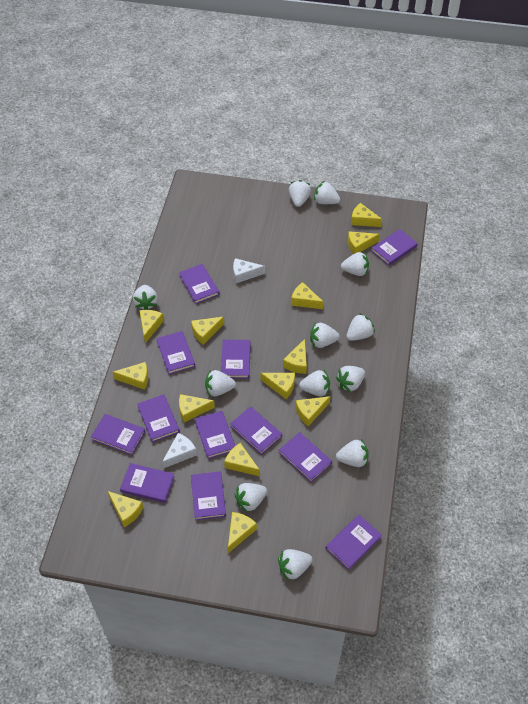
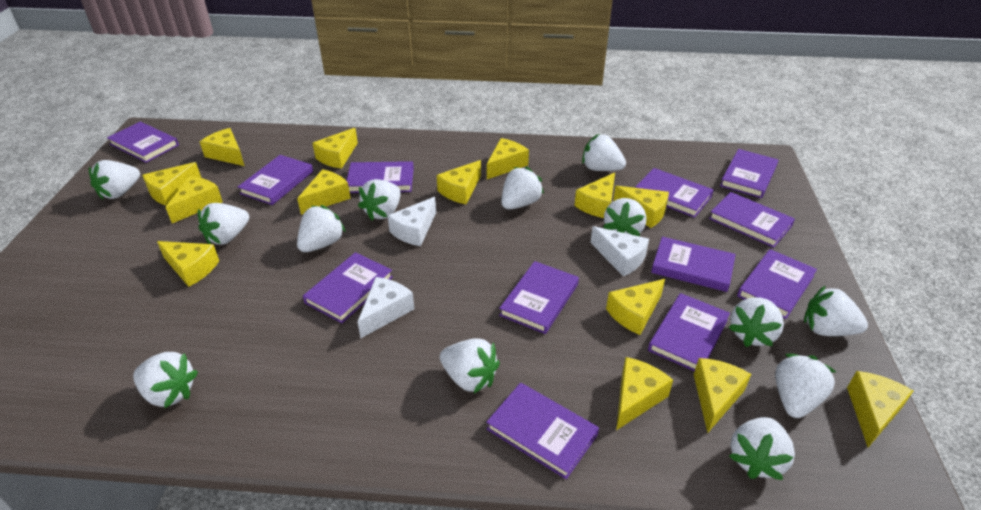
white cheese: 2 -> 3
white strawberry: 12 -> 13
yellow cheese: 13 -> 14

